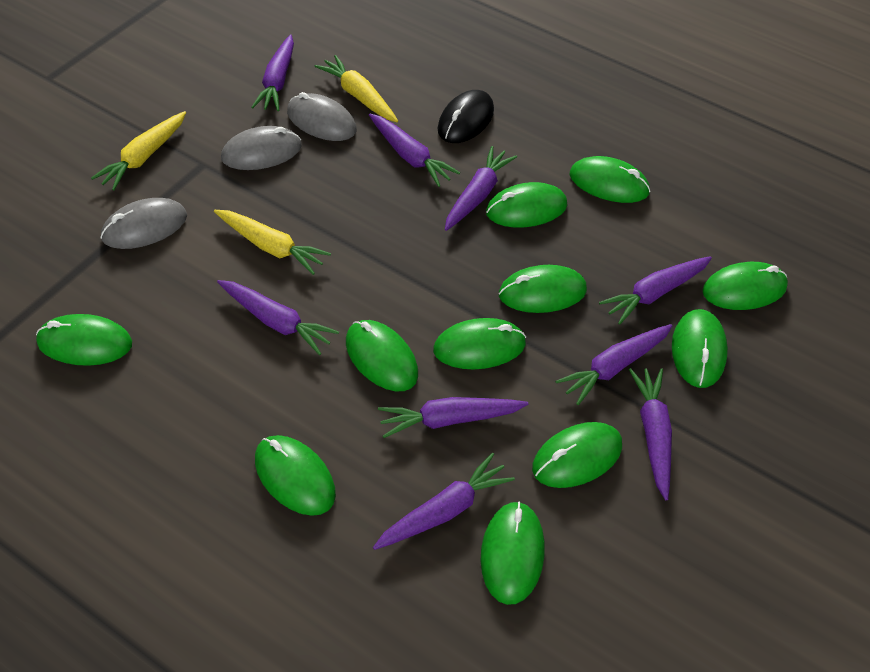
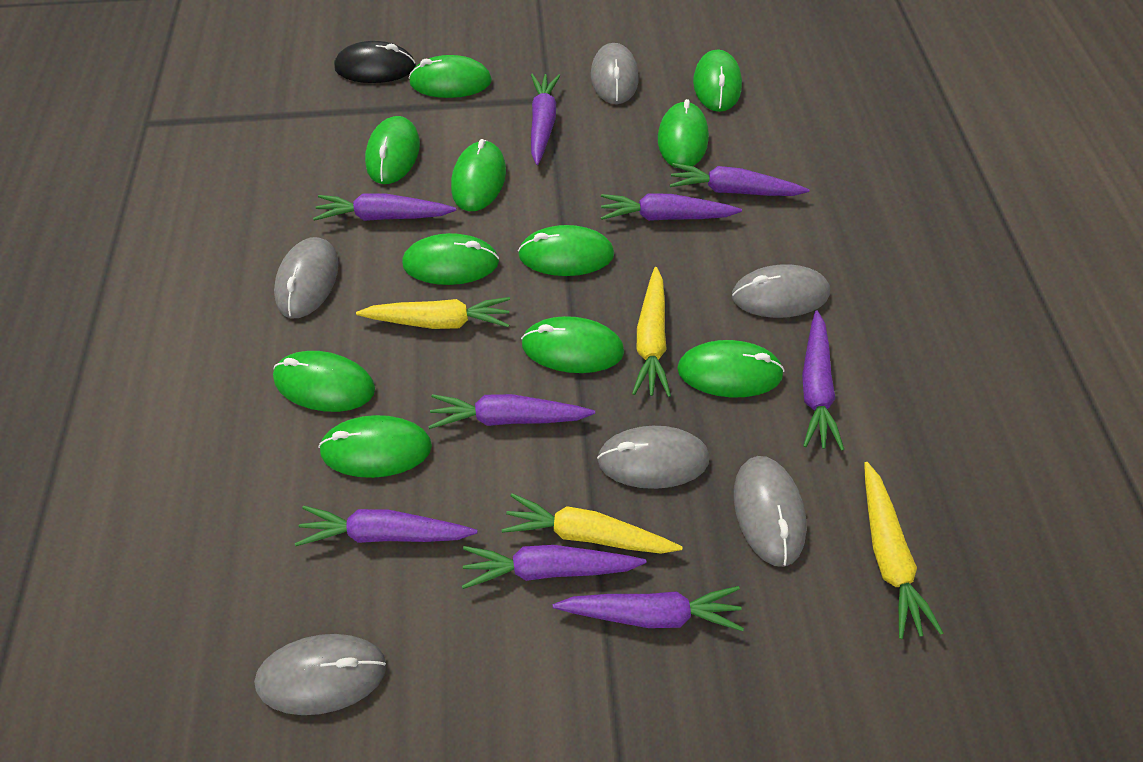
grey mouse: 3 -> 6
yellow carrot: 3 -> 4

